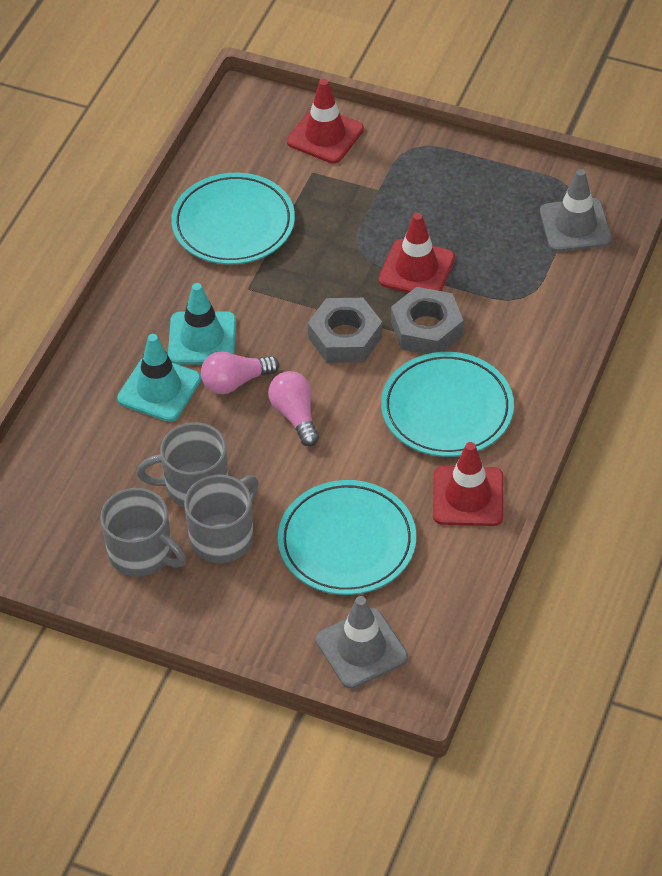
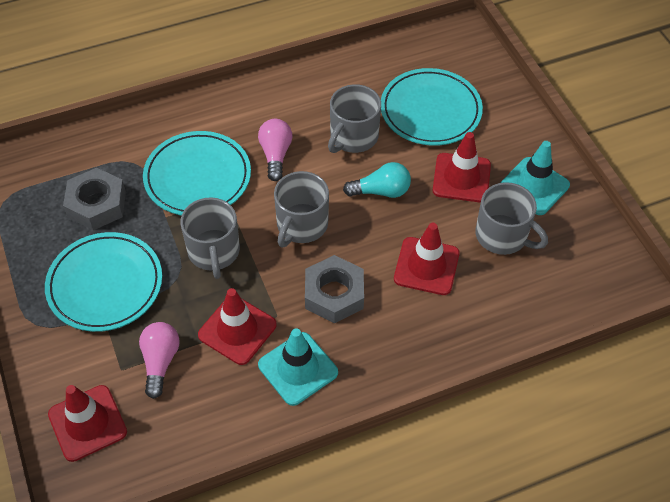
grey mug: 3 -> 4
grey traffic cone: 2 -> 0
red traffic cone: 3 -> 4
turquoise light bulb: 0 -> 1

